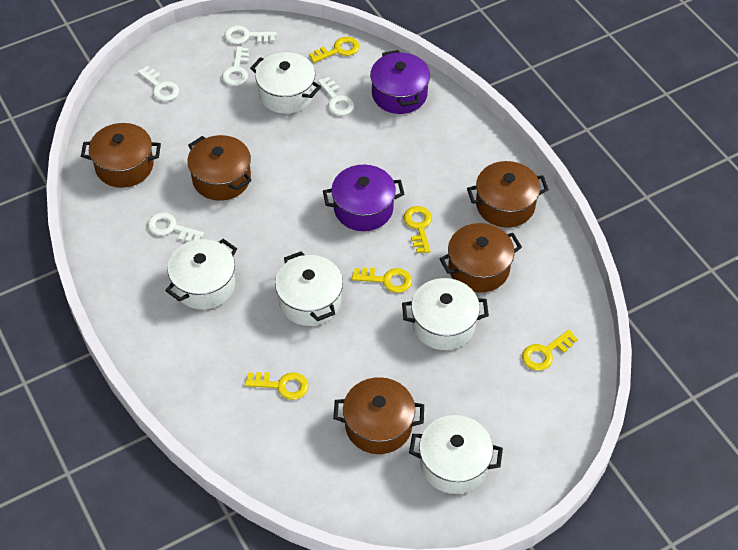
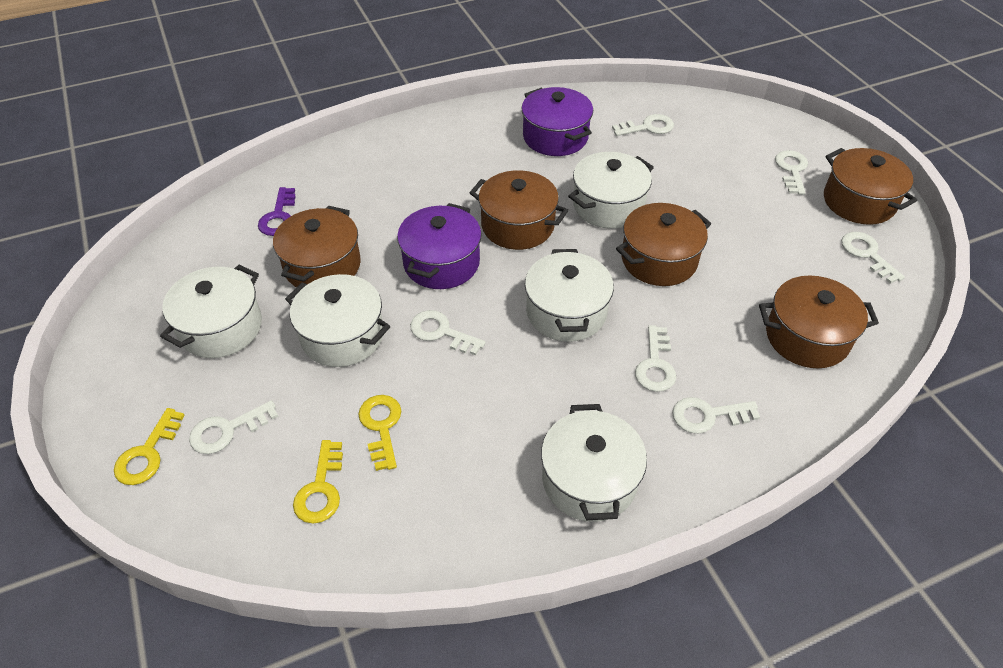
purple key: 0 -> 1
white key: 5 -> 7
yellow key: 5 -> 3

